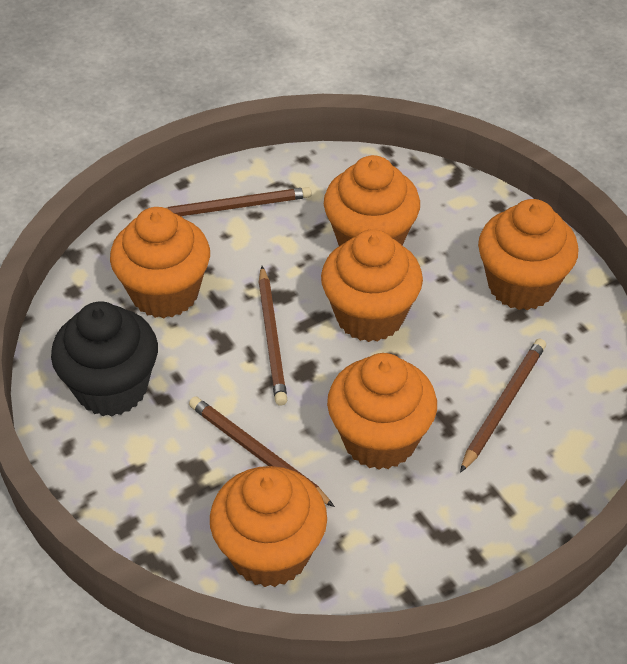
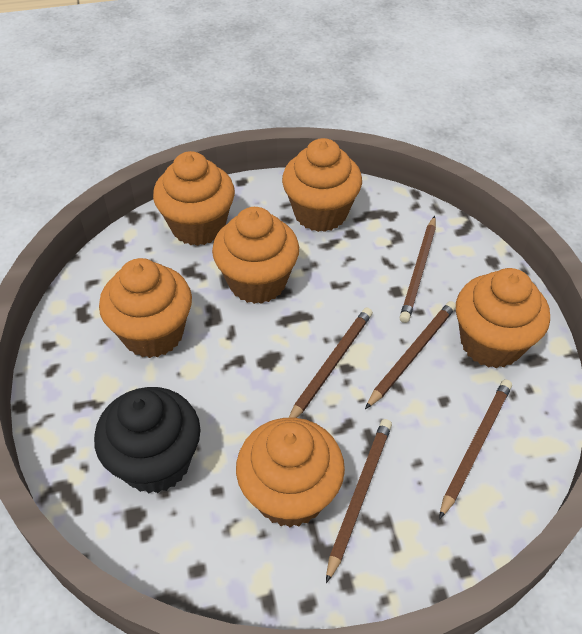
brown pencil: 4 -> 5

